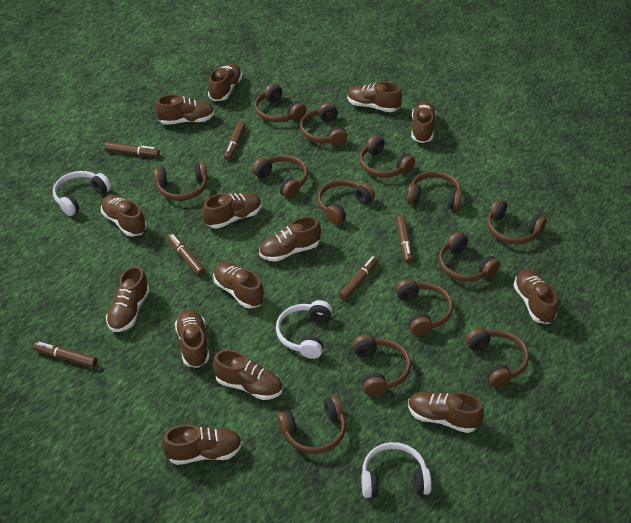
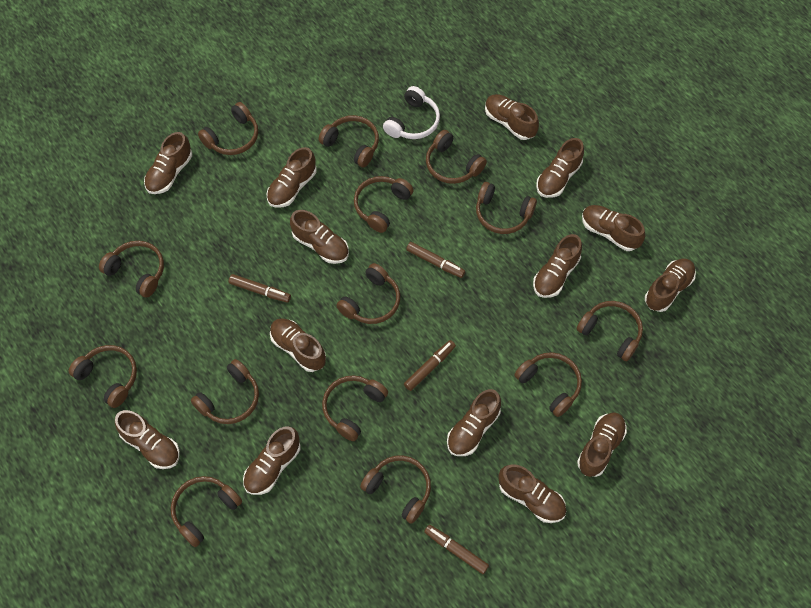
brown headphones: 13 -> 14
brown marker: 6 -> 4
white headphones: 3 -> 1

